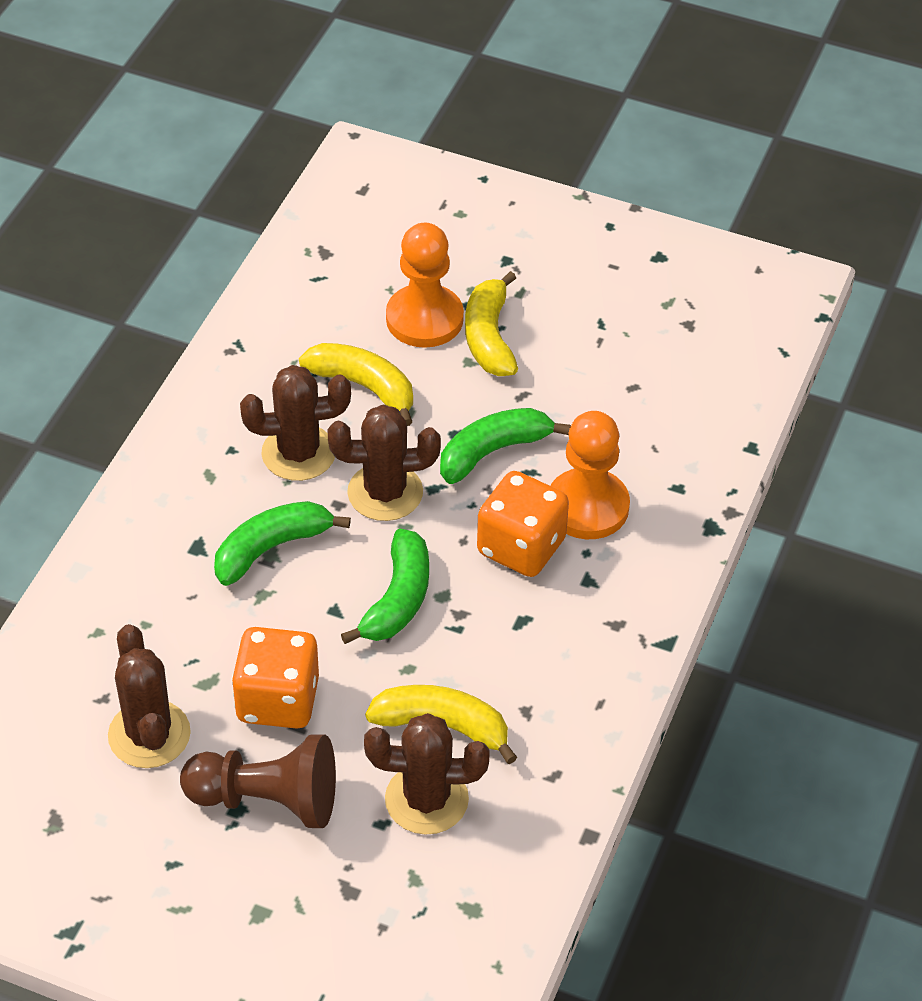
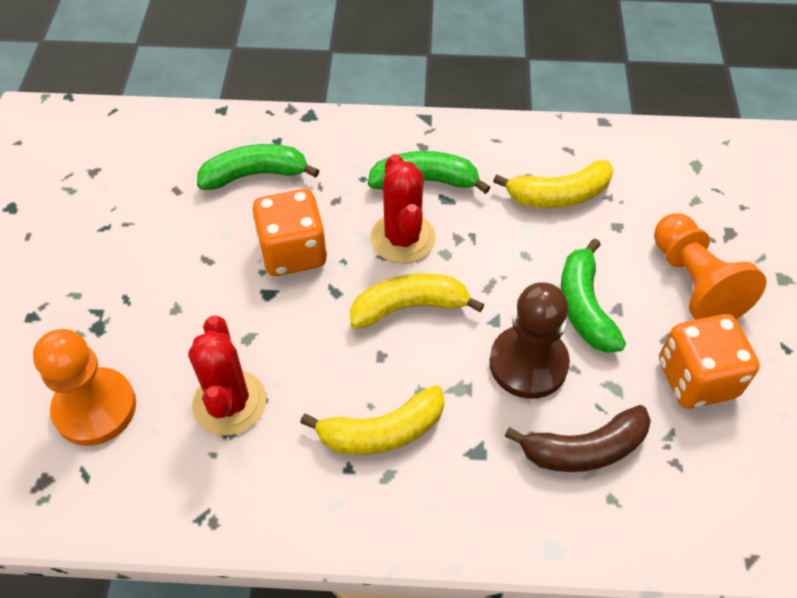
brown banana: 0 -> 1
brown cactus: 4 -> 0
red cactus: 0 -> 2

